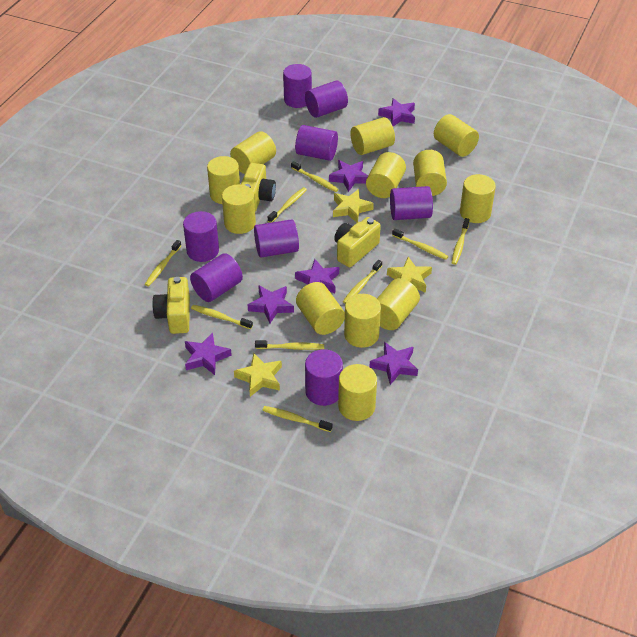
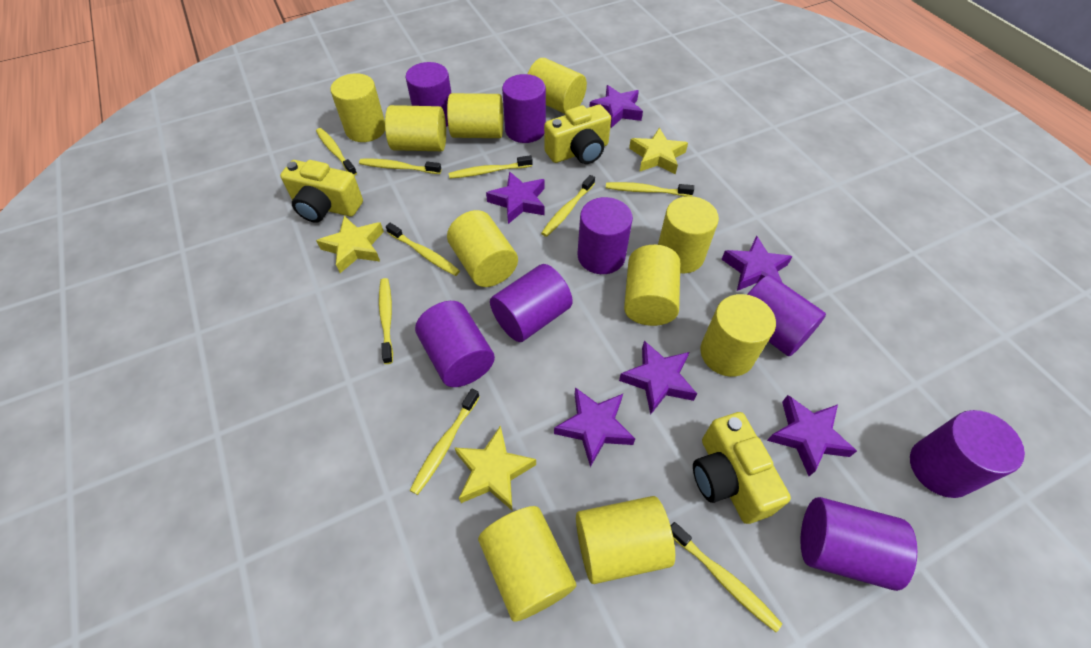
yellow cylinder: 12 -> 10

